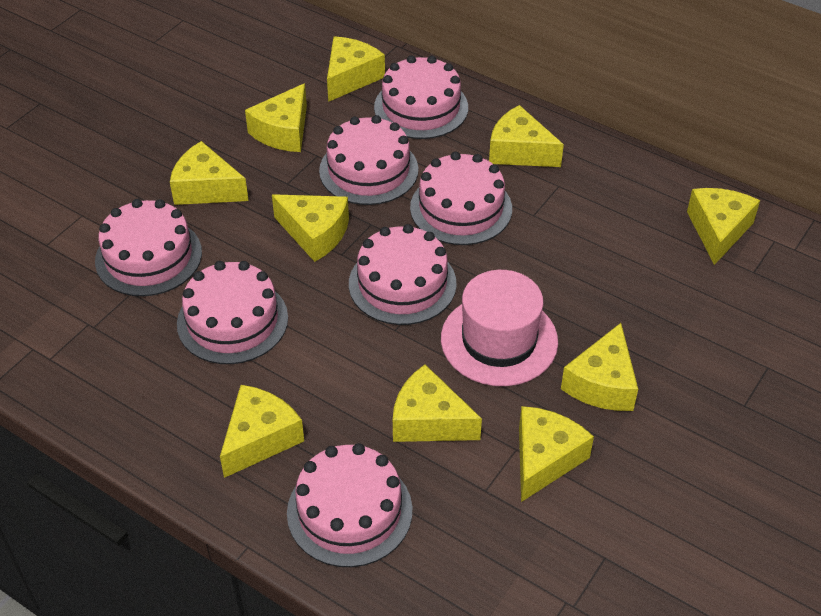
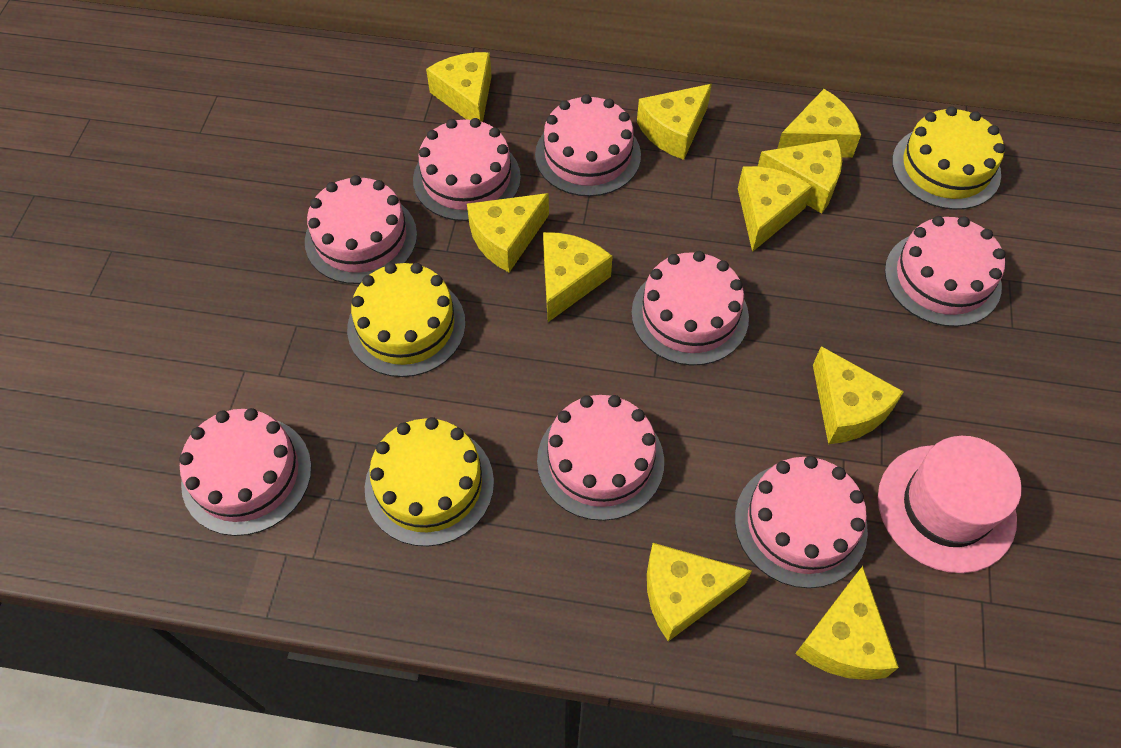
pink cake: 7 -> 8
yellow cake: 0 -> 3

